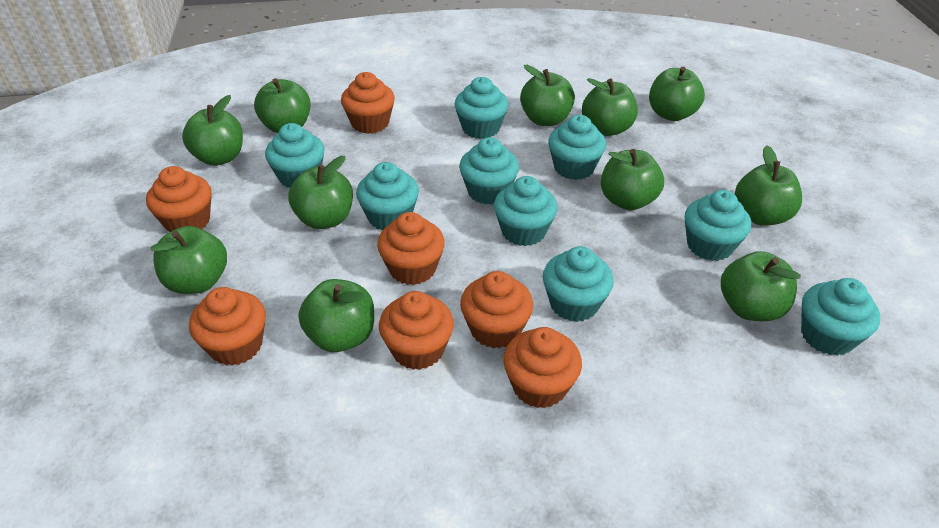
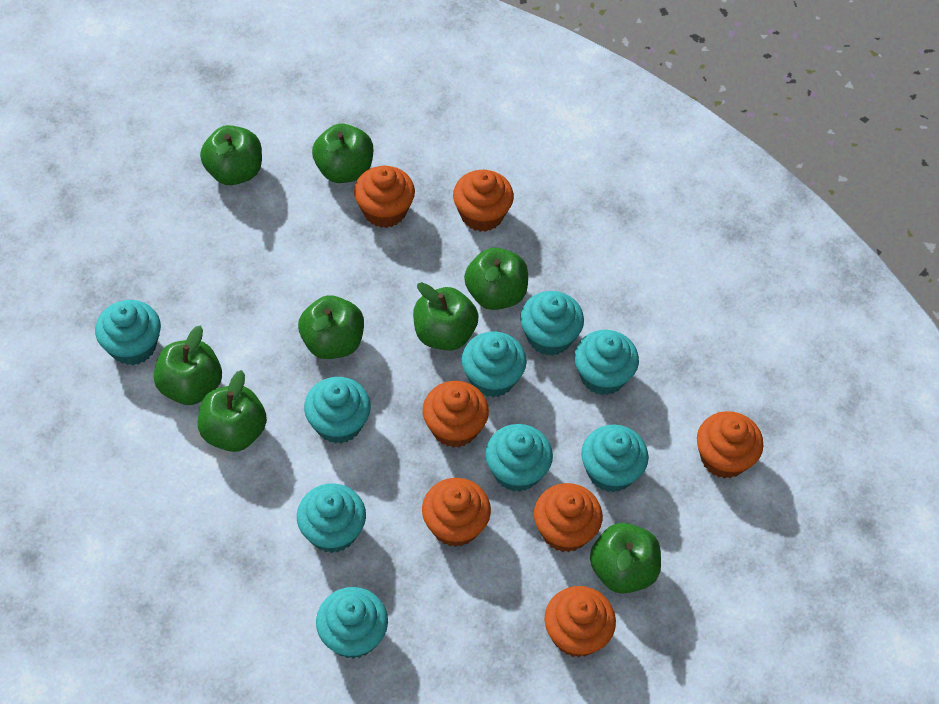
green apple: 11 -> 8

